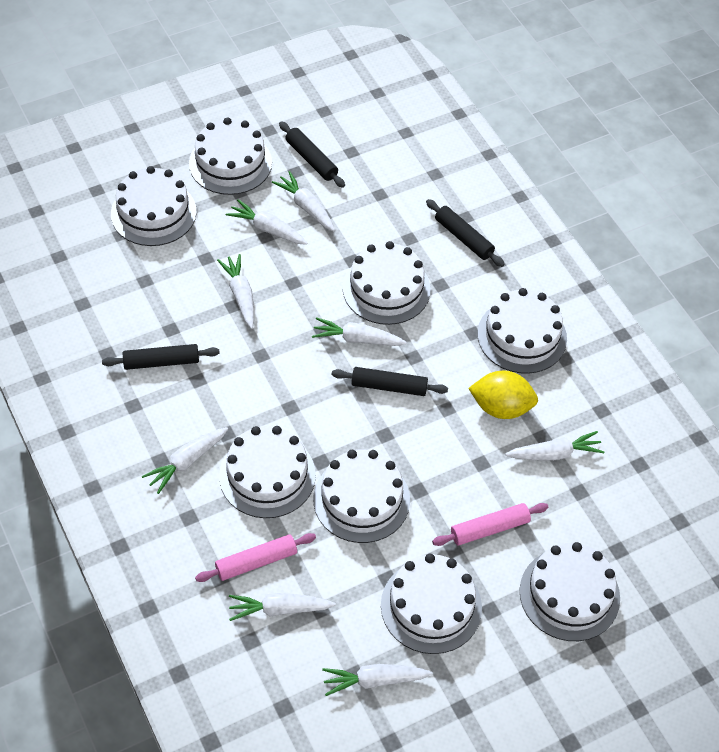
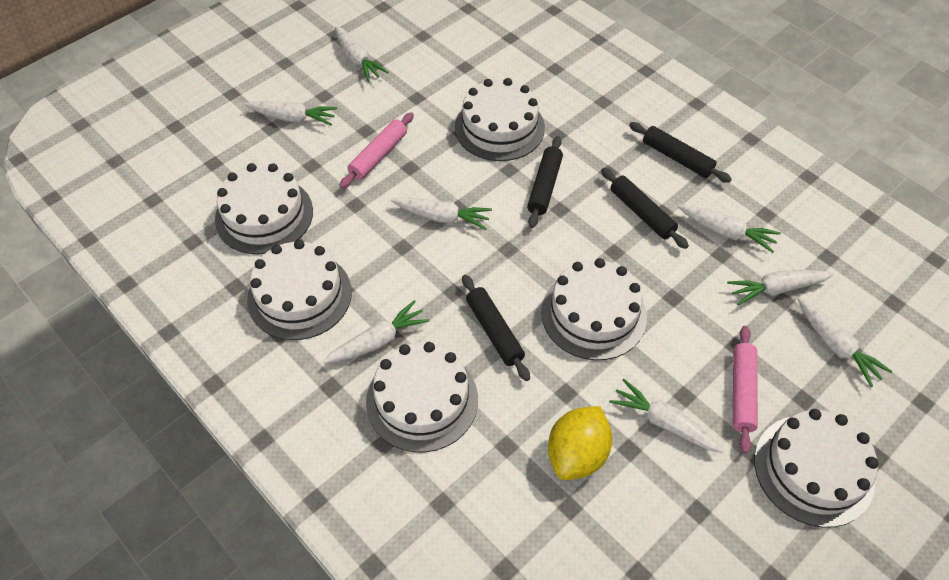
white cake: 8 -> 6

